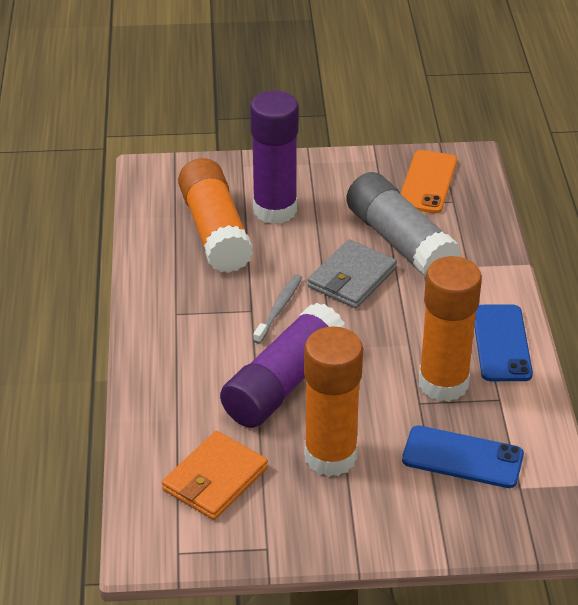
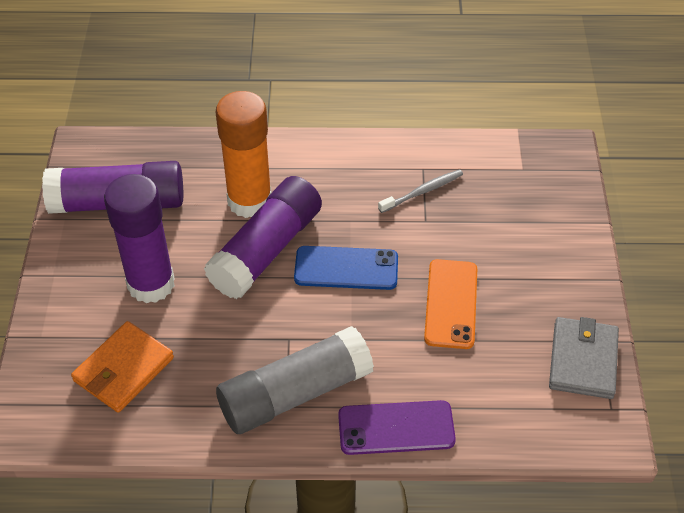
blue phone: 2 -> 1
orange glue stick: 3 -> 1
purple glue stick: 2 -> 3
purple phone: 0 -> 1

